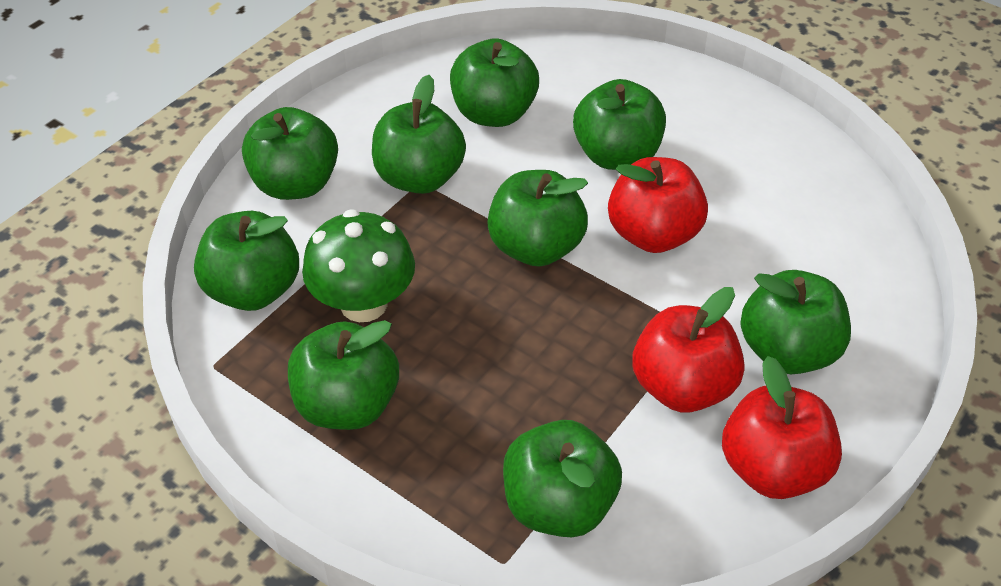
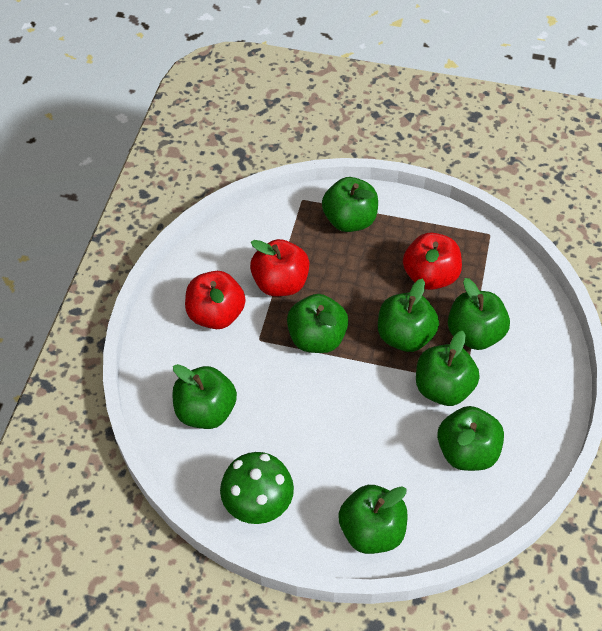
green apple: 9 -> 8

